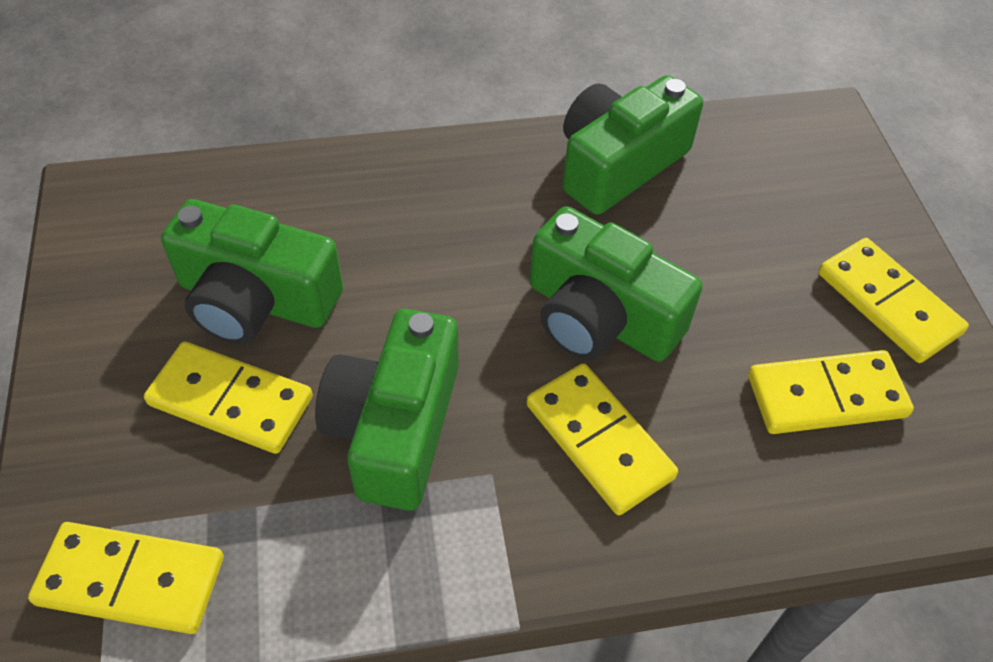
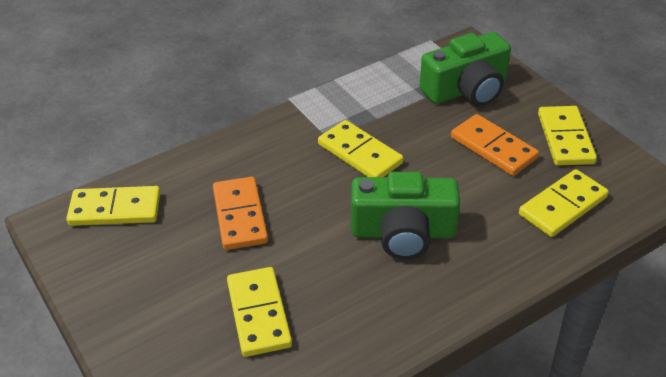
green camera: 4 -> 2
orange domino: 0 -> 2

